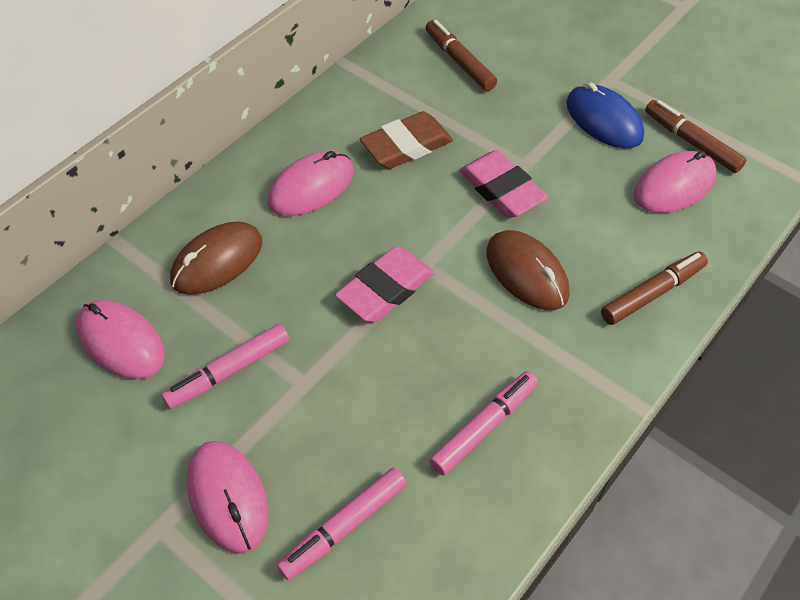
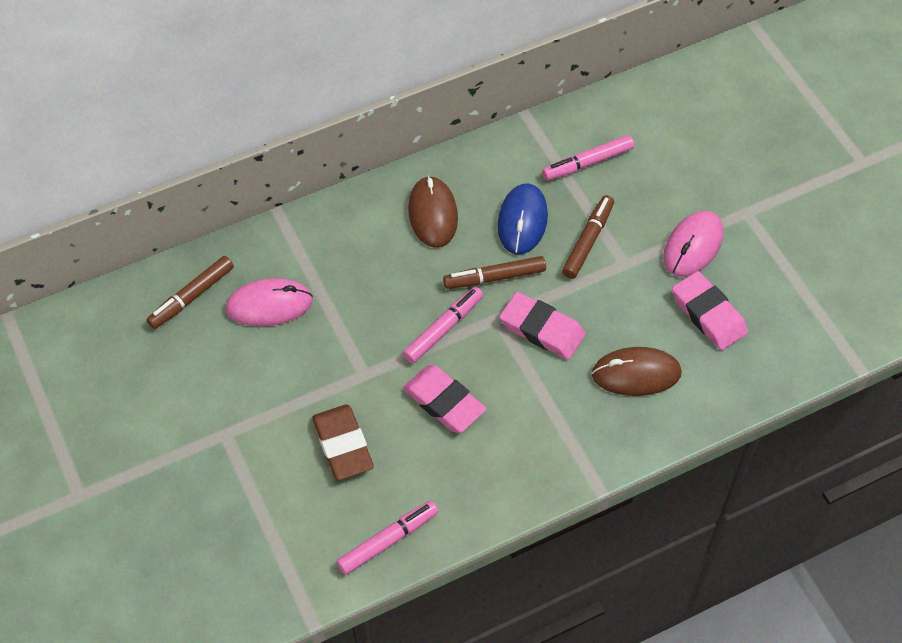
pink eraser: 2 -> 3
pink mouse: 4 -> 2

